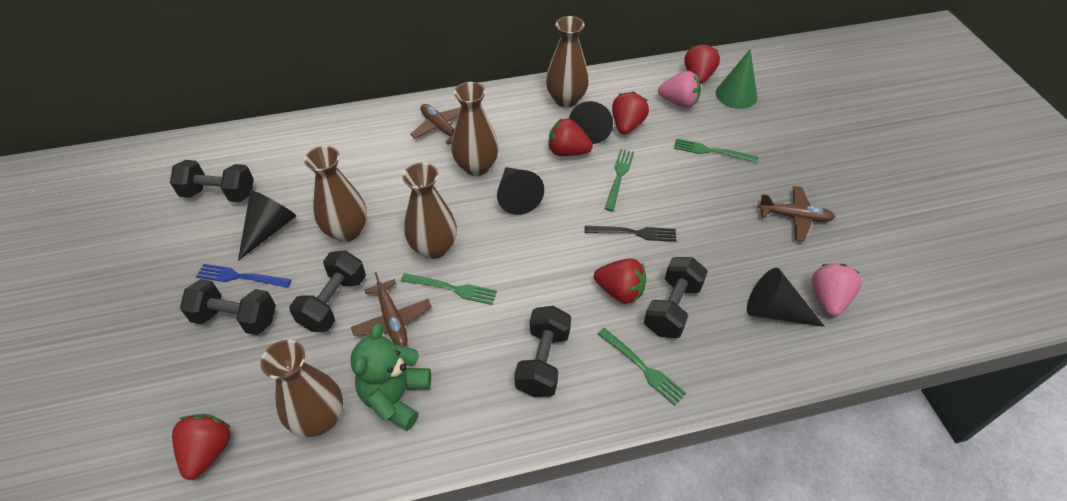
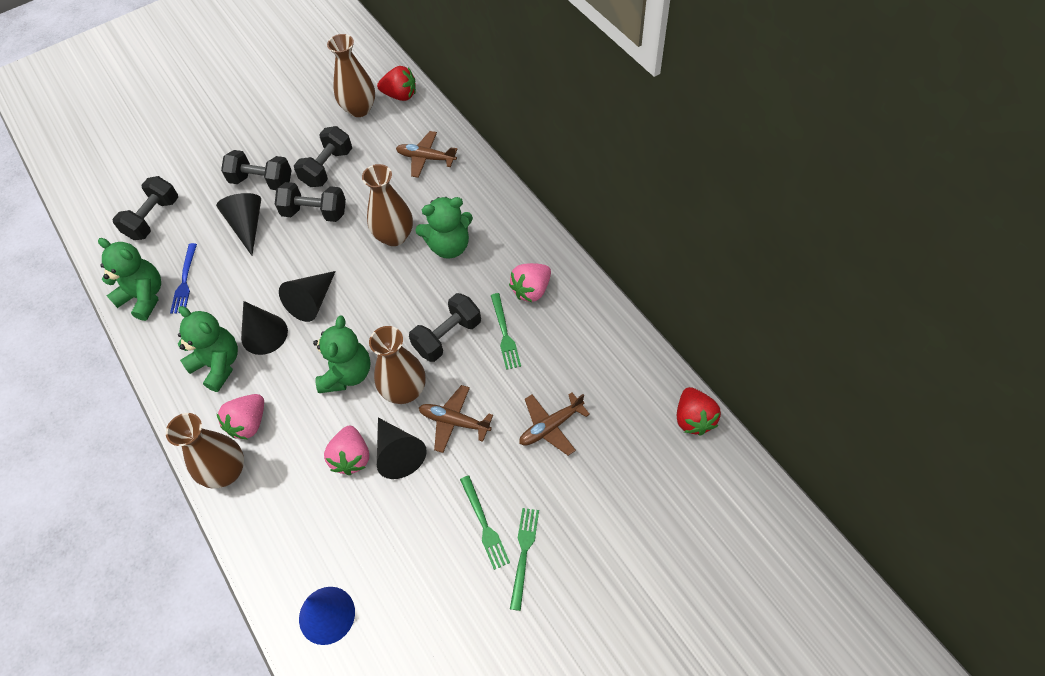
black fork: 1 -> 0
blue cone: 0 -> 1
brown vase: 5 -> 4
green cone: 1 -> 0
green fork: 4 -> 3
green teddy bear: 1 -> 4
pink strawberry: 2 -> 3
red strawberry: 5 -> 2

